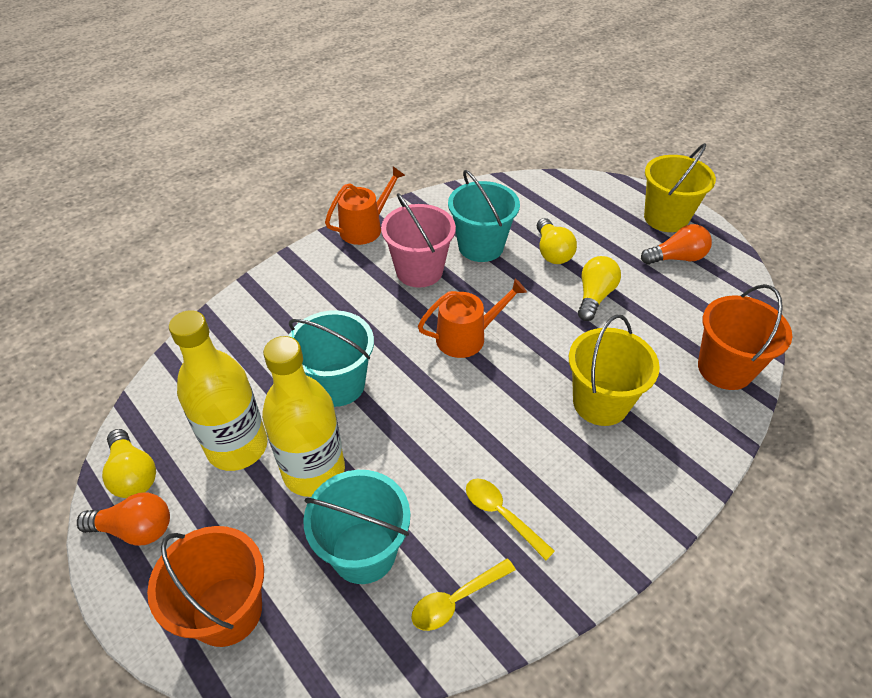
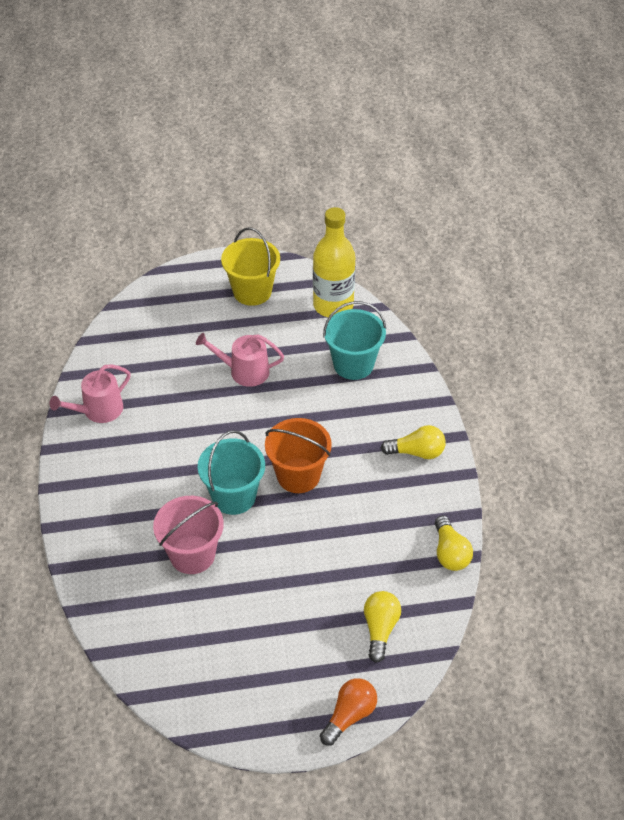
orange bucket: 2 -> 1
orange light bulb: 2 -> 1
orange watering can: 2 -> 0
pink watering can: 0 -> 2
turquoise bucket: 3 -> 2
yellow bottle: 2 -> 1
yellow bucket: 2 -> 1
yellow spoon: 2 -> 0

